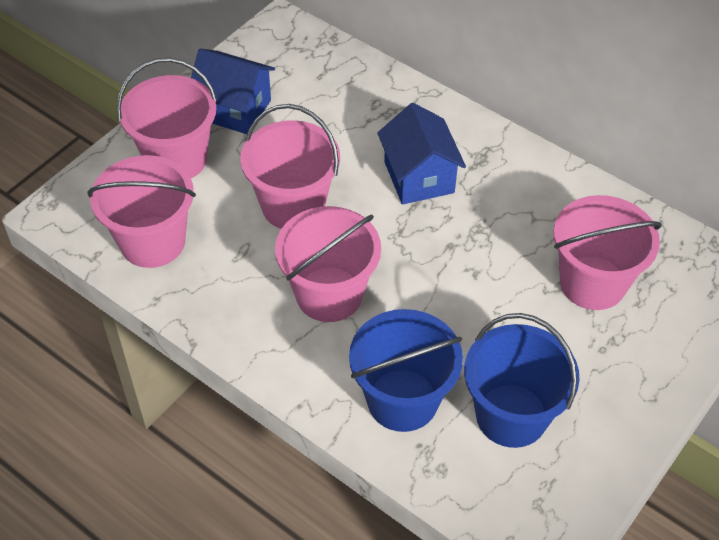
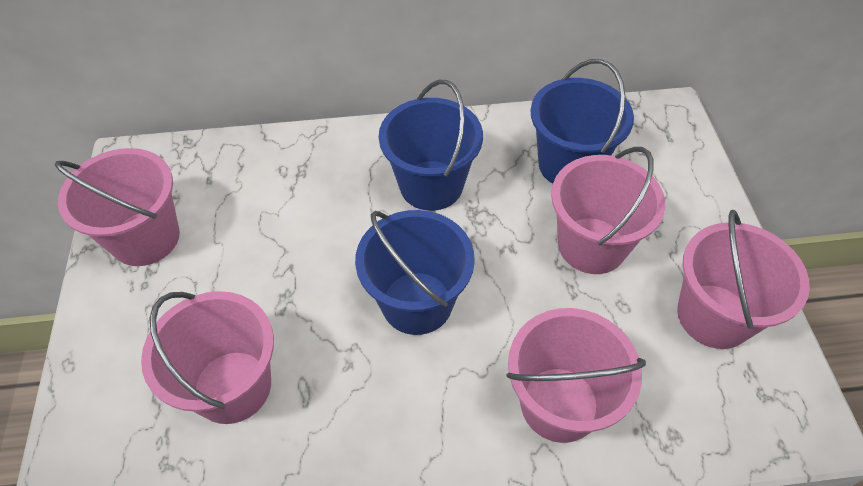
blue bucket: 2 -> 3
blue house: 2 -> 0

